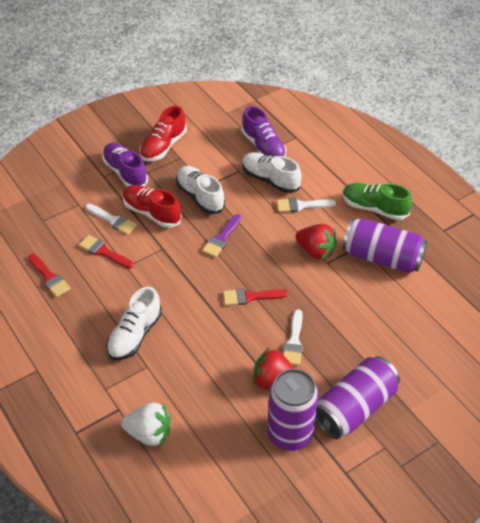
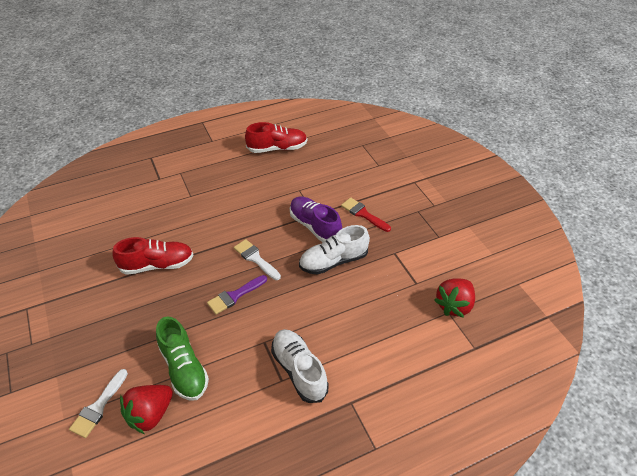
purple can: 3 -> 0
purple shoe: 2 -> 1
red brush: 3 -> 1
white brush: 3 -> 2
white shoe: 3 -> 2
white strawberry: 1 -> 0

